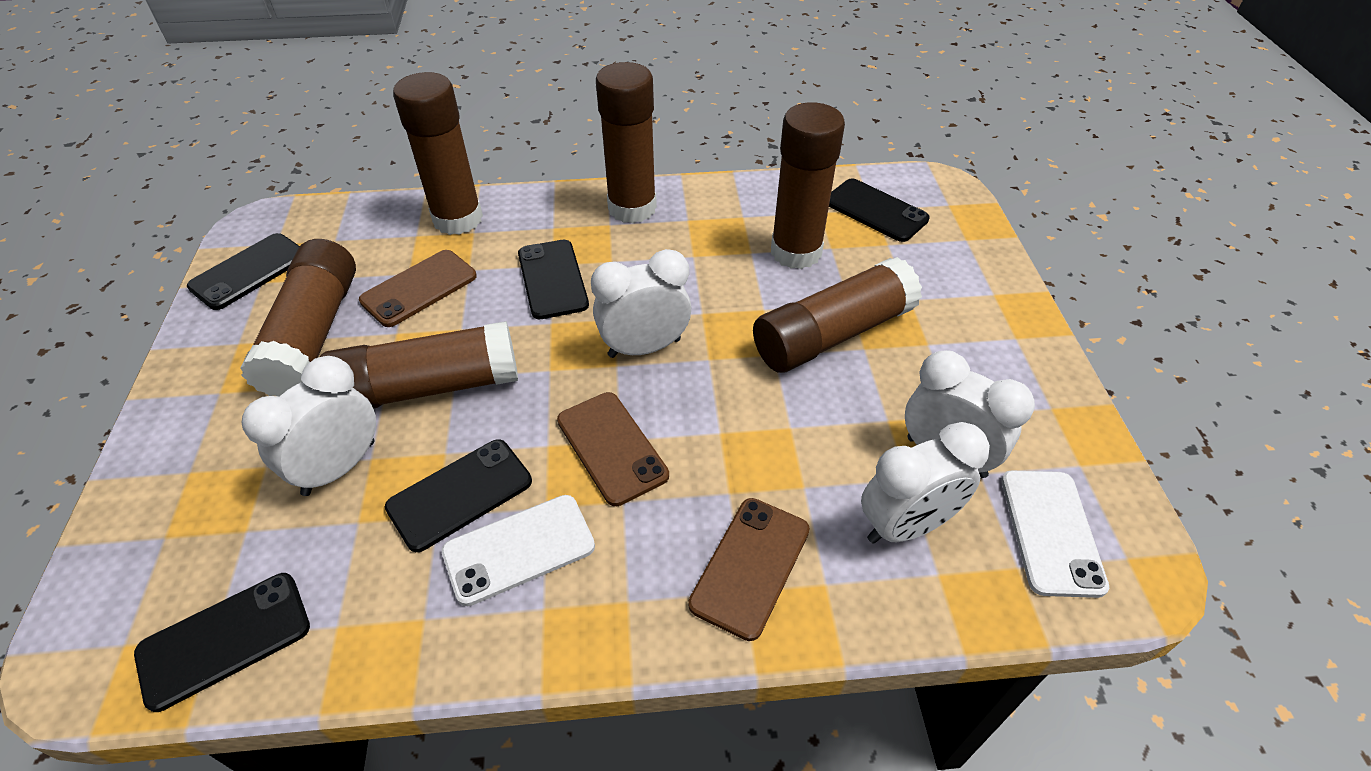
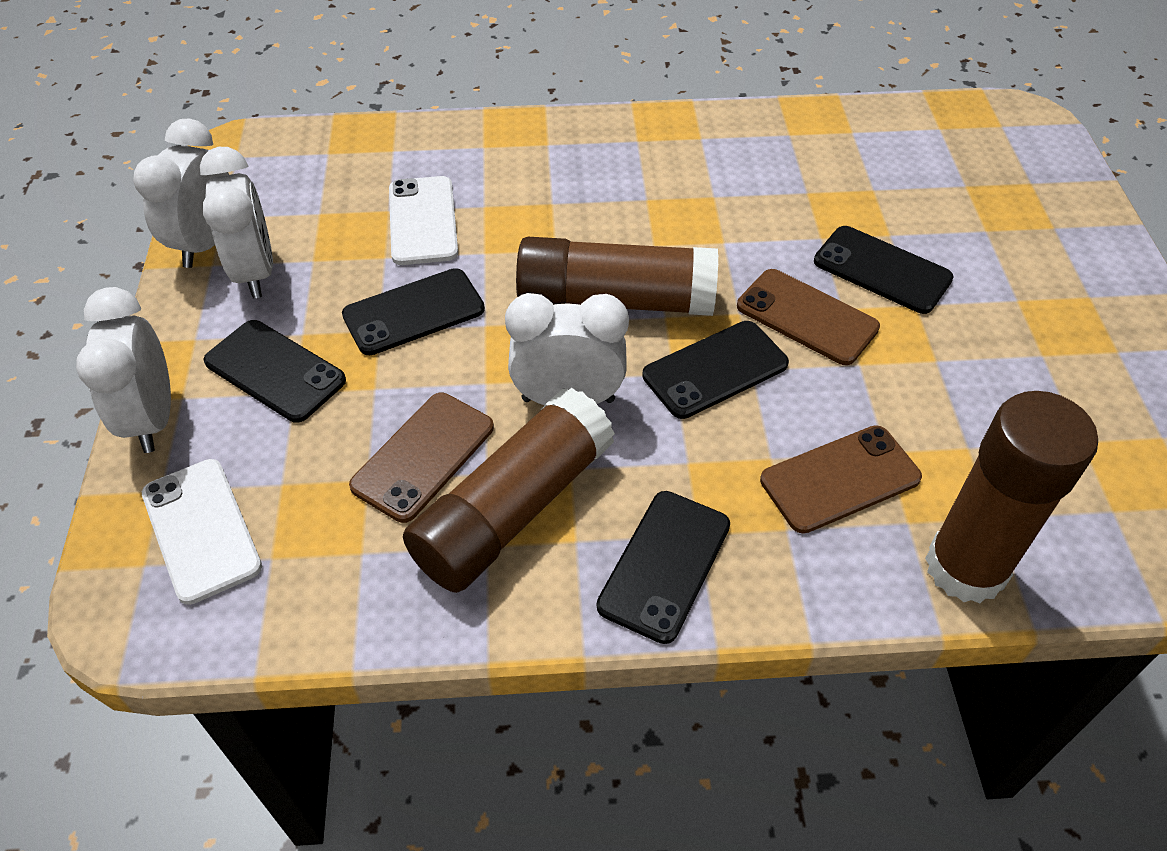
brown glue stick: 6 -> 3

